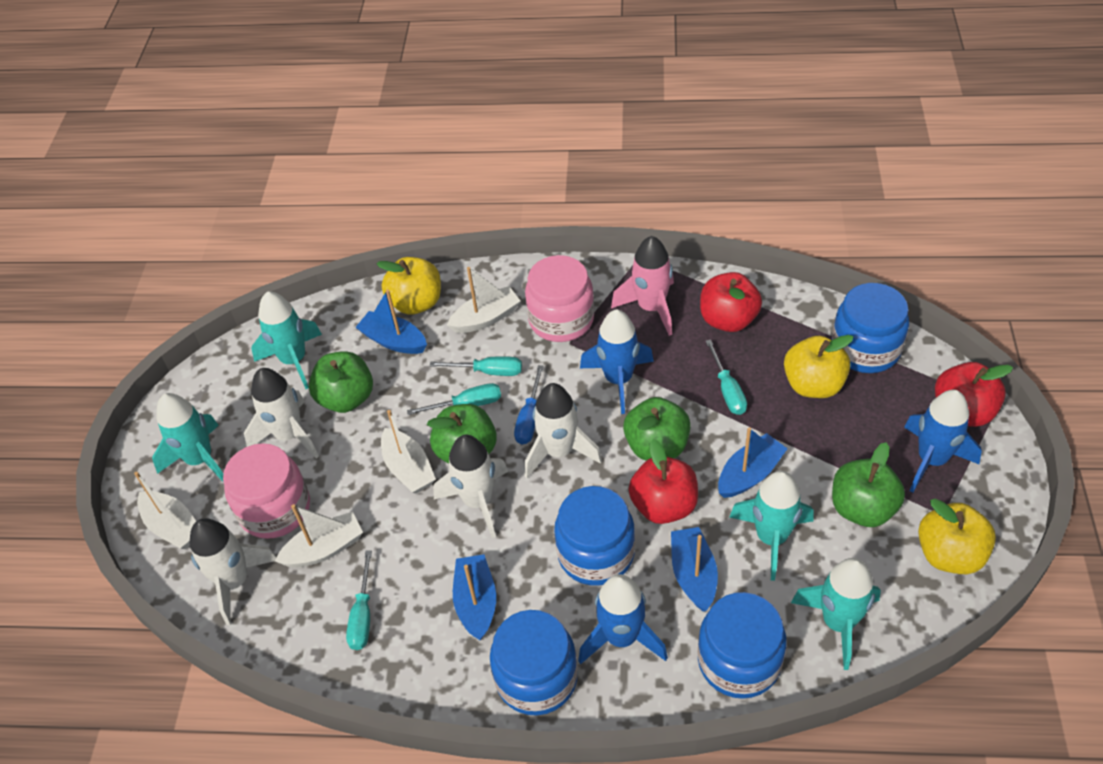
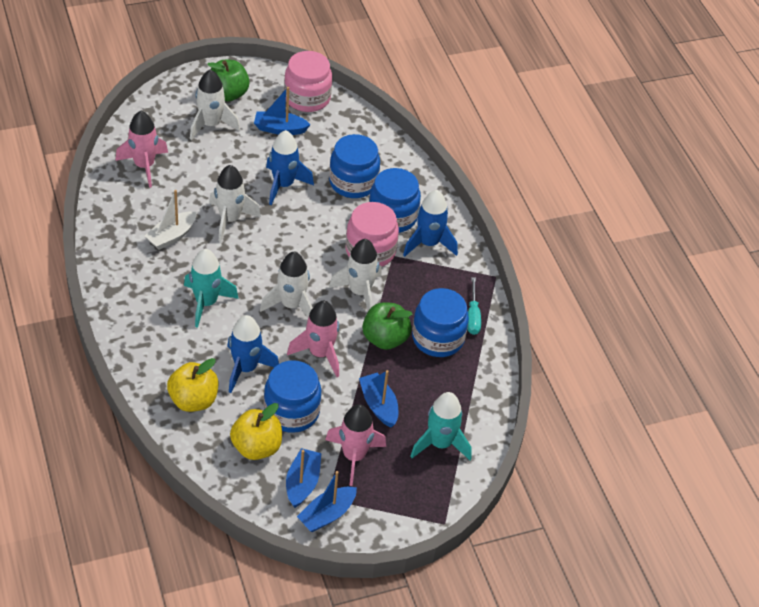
blue screwdriver: 1 -> 0
green apple: 4 -> 2
pink rocket: 1 -> 3
red apple: 3 -> 0
turquoise rocket: 4 -> 2
turquoise screwdriver: 4 -> 1
white boat: 4 -> 1
yellow apple: 3 -> 2

